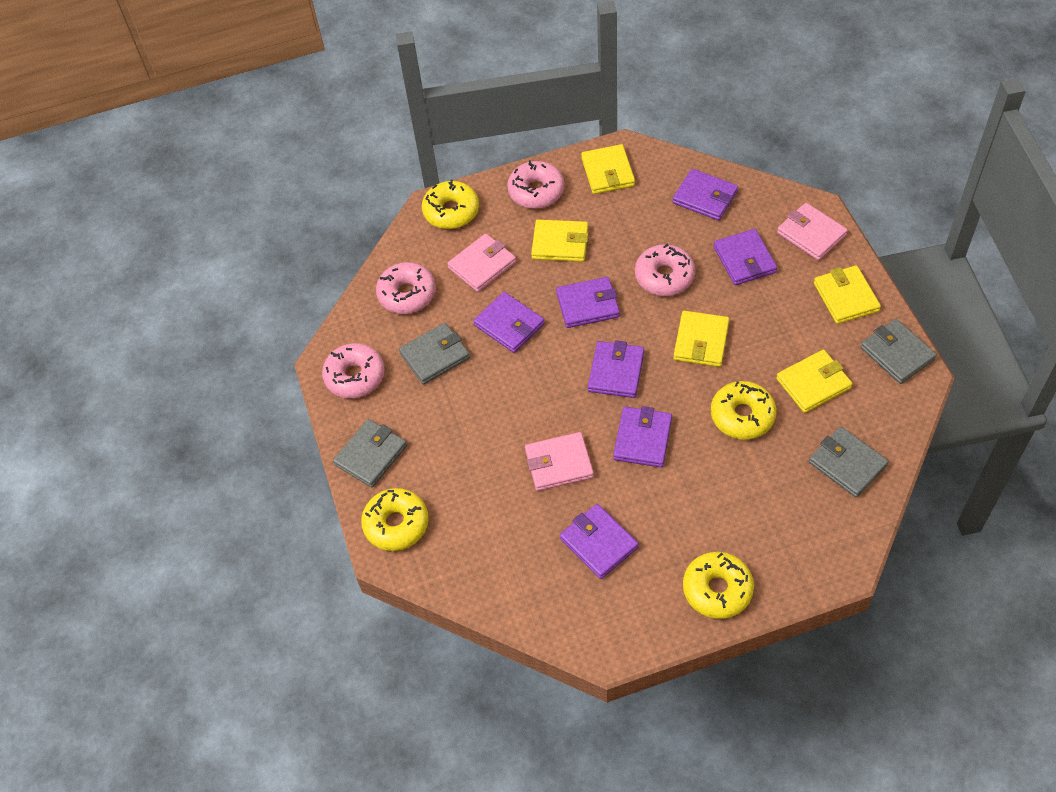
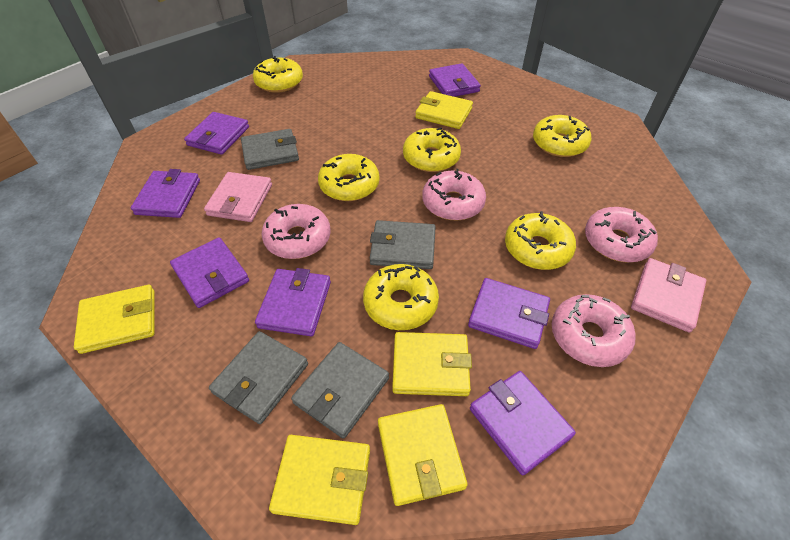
pink wallet: 3 -> 2
yellow donut: 4 -> 6

